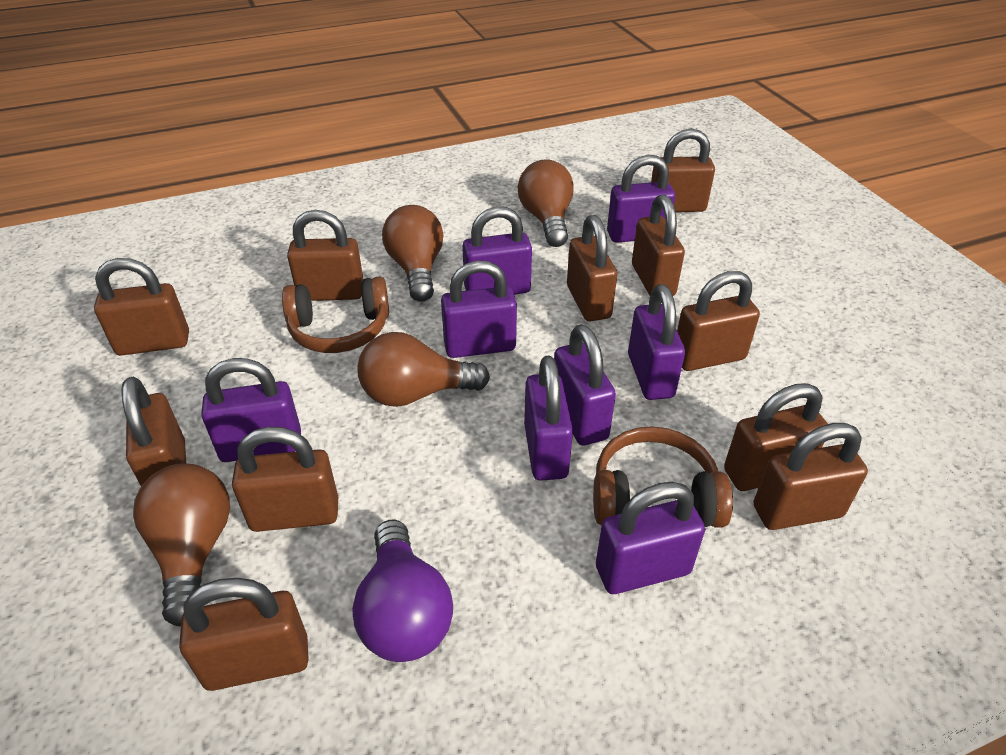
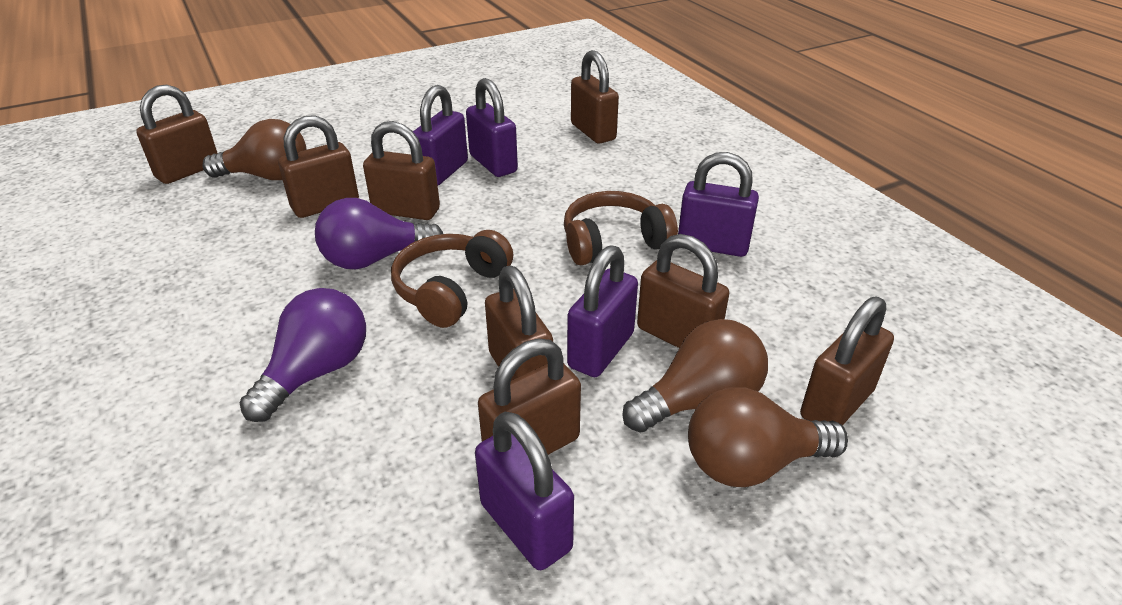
brown light bulb: 4 -> 3
brown padlock: 11 -> 8
purple light bulb: 1 -> 2
purple padlock: 8 -> 5

